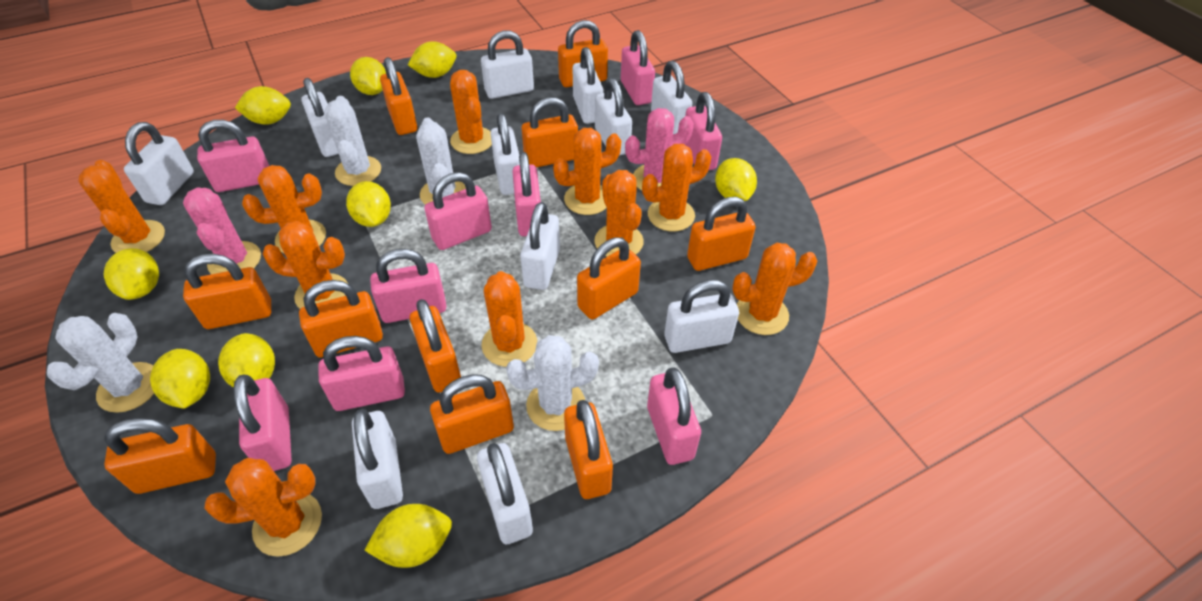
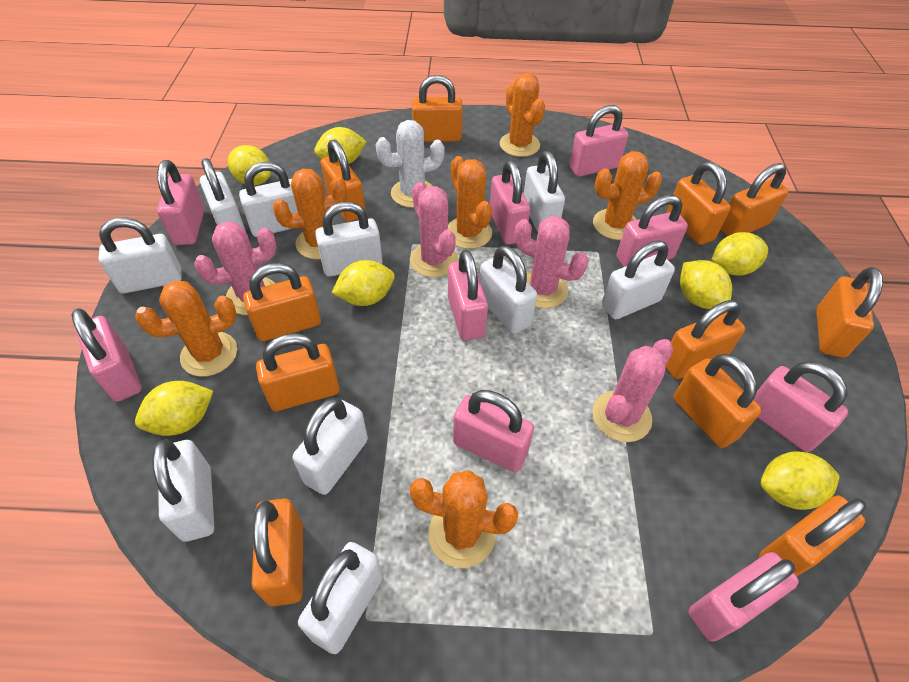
orange cactus: 10 -> 6
pink cactus: 2 -> 4
white cactus: 4 -> 1
white padlock: 11 -> 10
yellow lemon: 9 -> 7

